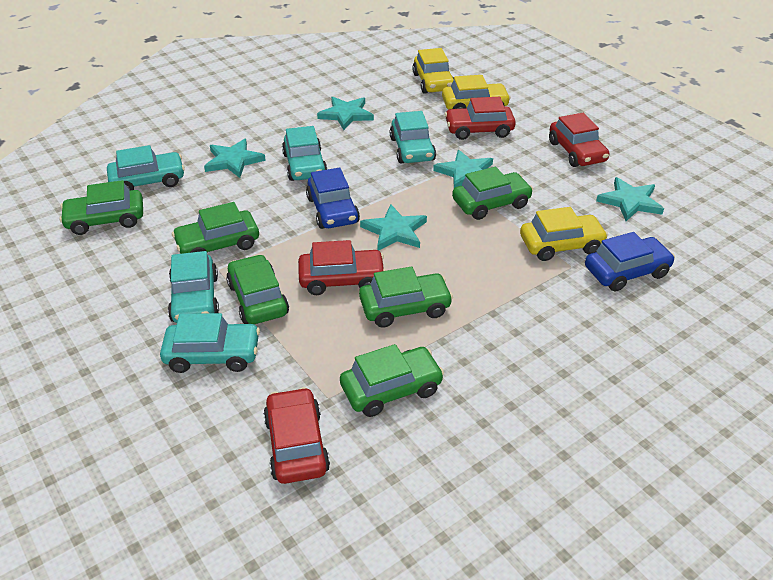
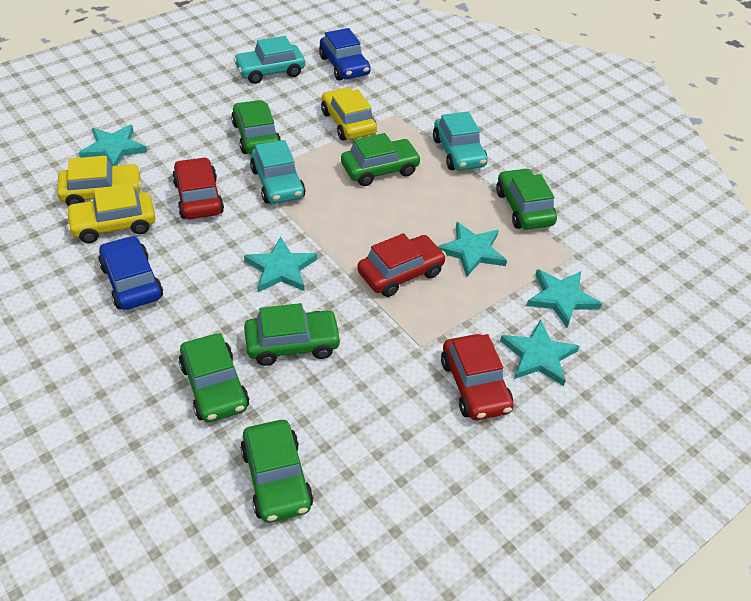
red car: 4 -> 3
turquoise car: 5 -> 3

